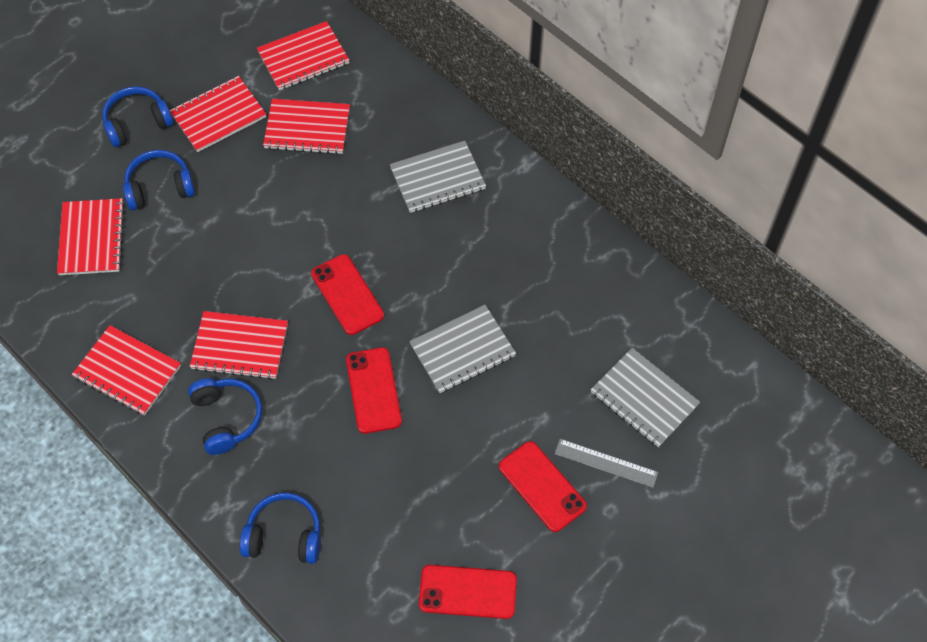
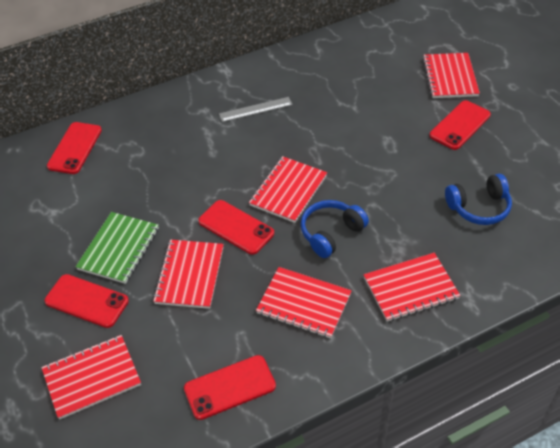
blue headphones: 4 -> 2
green notebook: 0 -> 1
grey notebook: 3 -> 0
red phone: 4 -> 5

